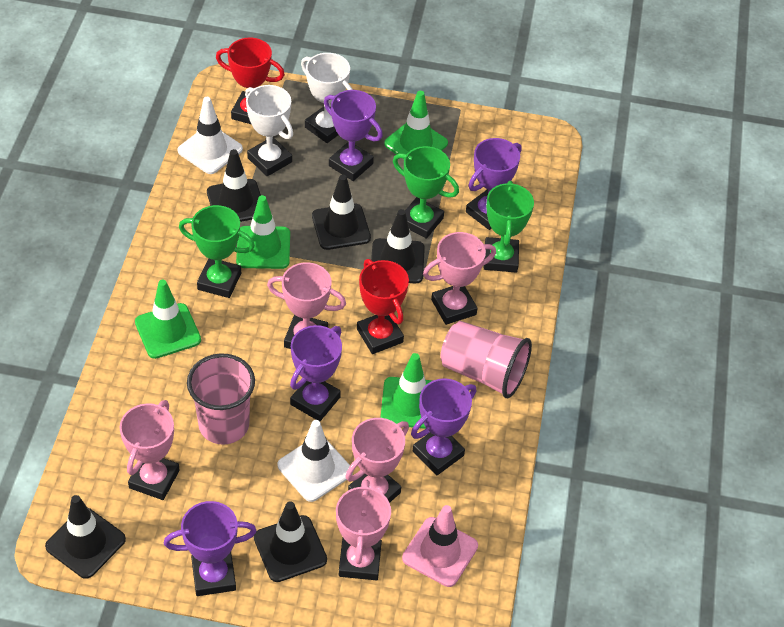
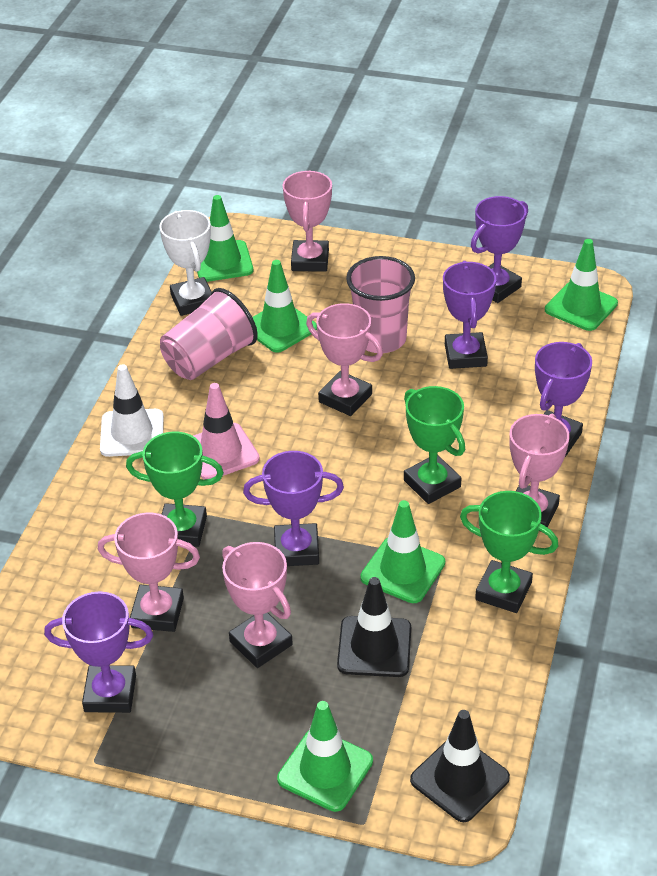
black traffic cone: 5 -> 2
green traffic cone: 4 -> 5
red trophy: 2 -> 0
white traffic cone: 2 -> 1
white trophy: 2 -> 1

